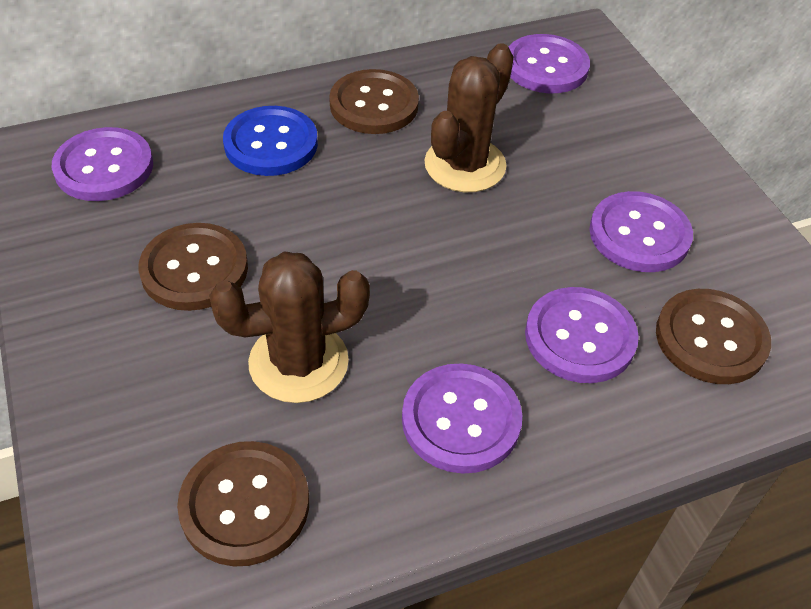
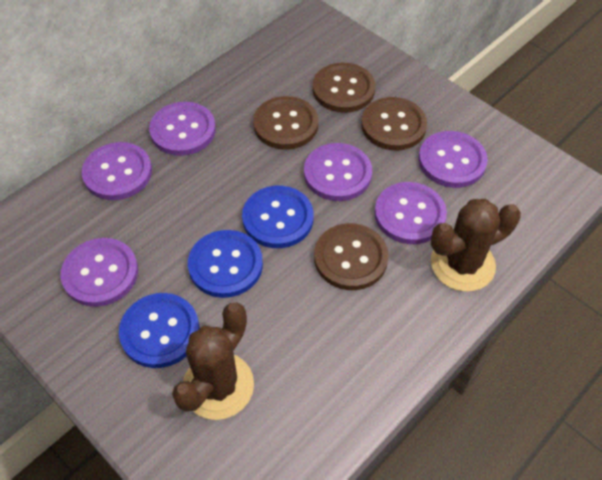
blue button: 1 -> 3
purple button: 5 -> 6

